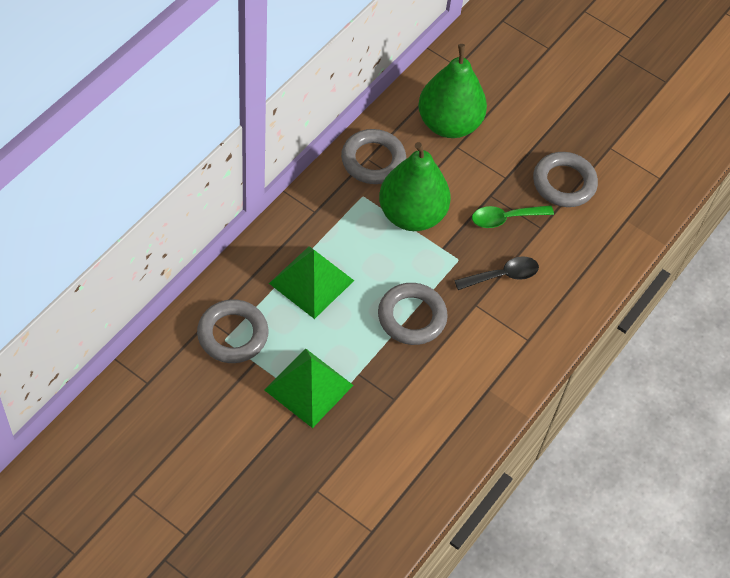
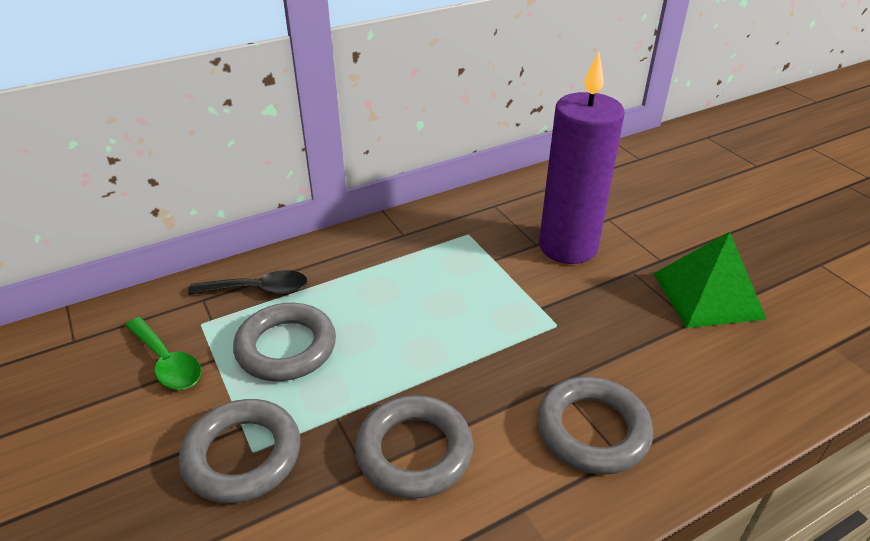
green pear: 2 -> 0
green pyramid: 2 -> 1
purple candle: 0 -> 1

